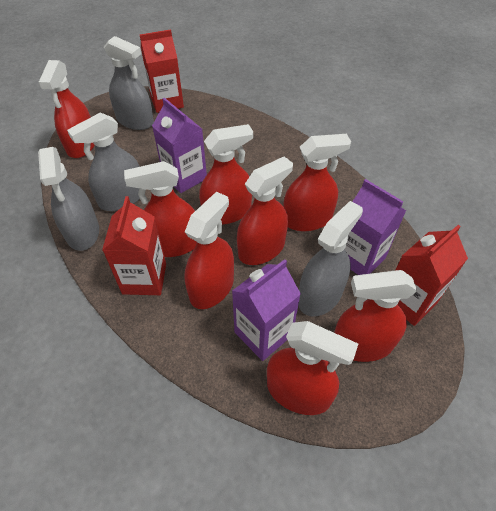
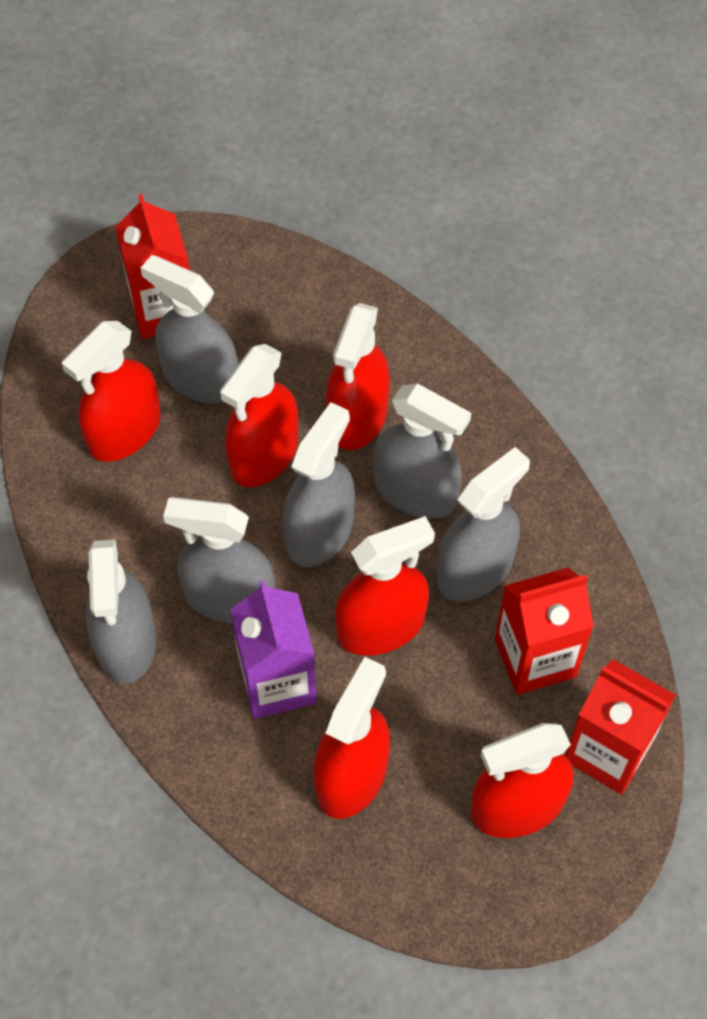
grey spray bottle: 4 -> 6
purple carton: 3 -> 1
red spray bottle: 8 -> 6

